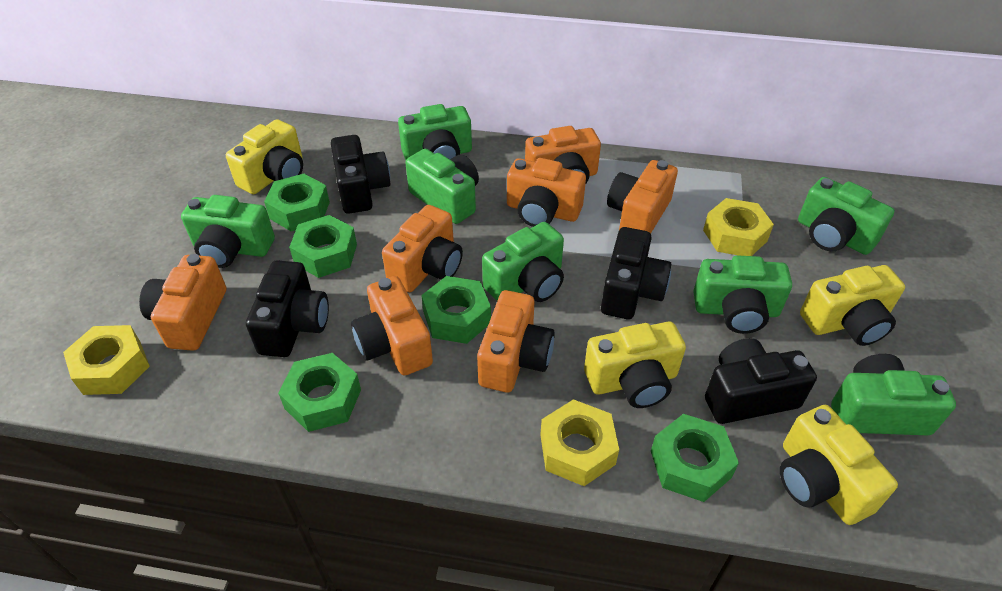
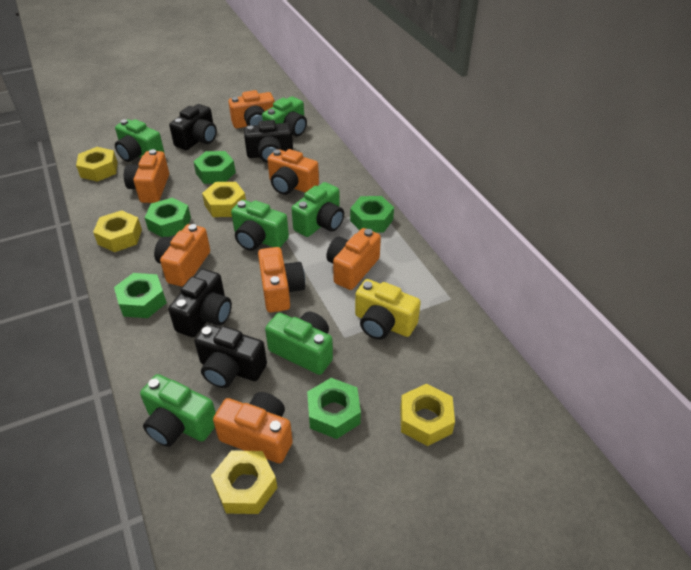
green camera: 7 -> 6
yellow camera: 4 -> 1
yellow nut: 3 -> 5

